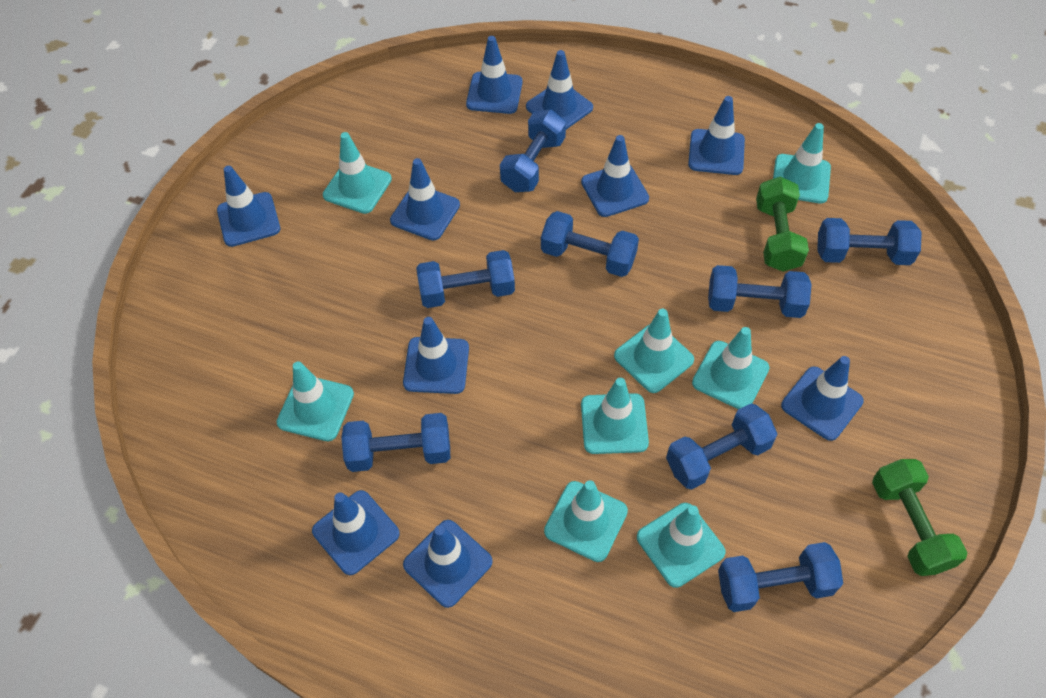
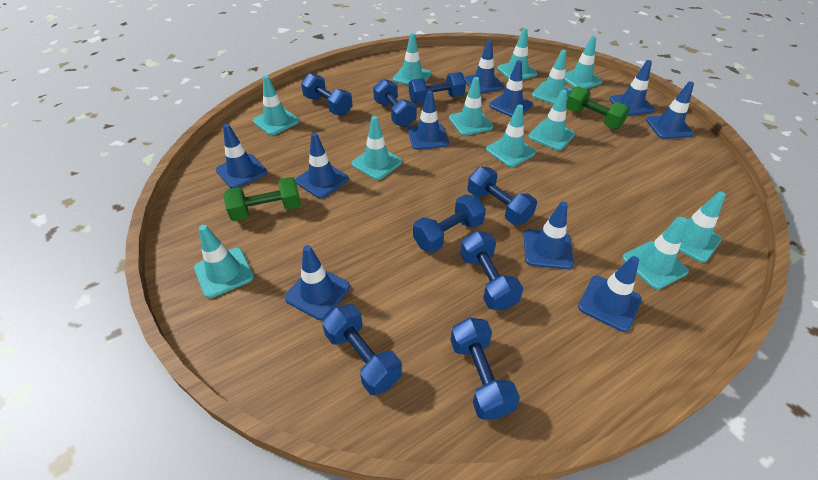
turquoise traffic cone: 8 -> 12

